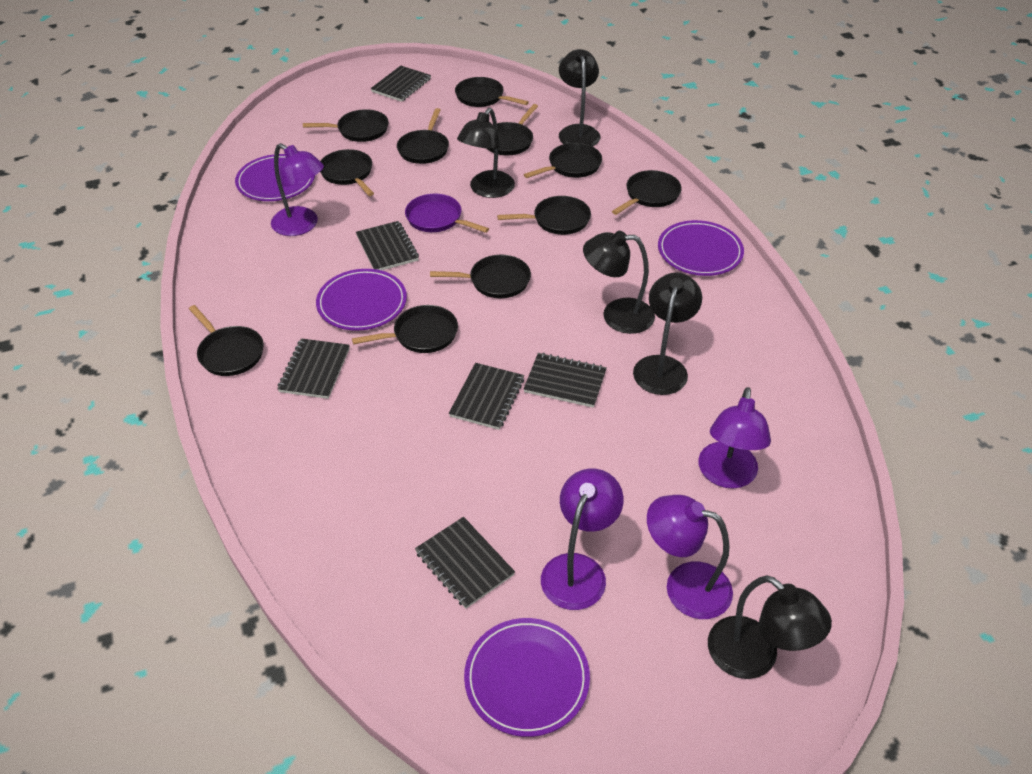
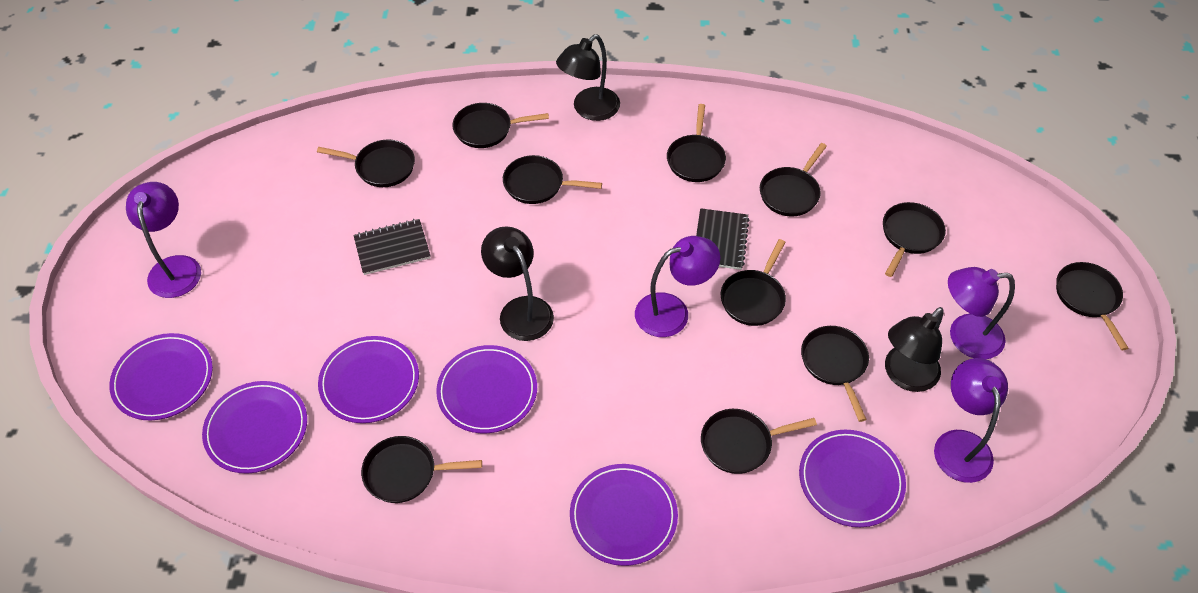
black lamp: 5 -> 3
black notebook: 6 -> 2
purple pan: 1 -> 0
purple plate: 4 -> 6

